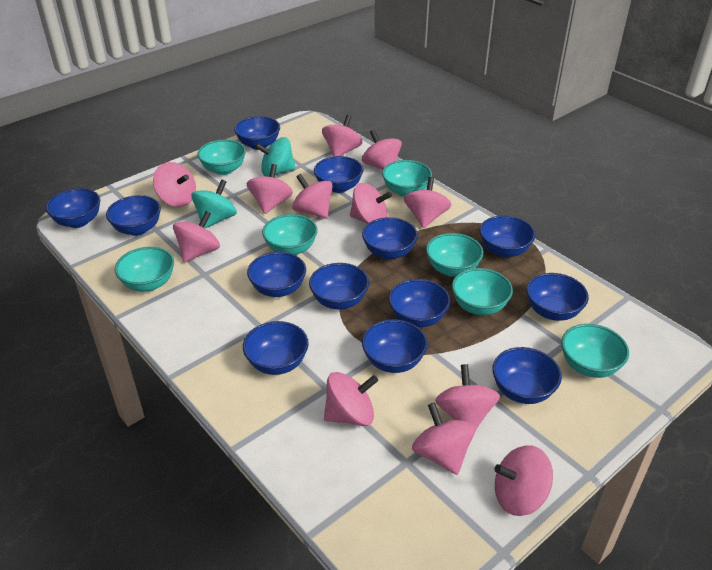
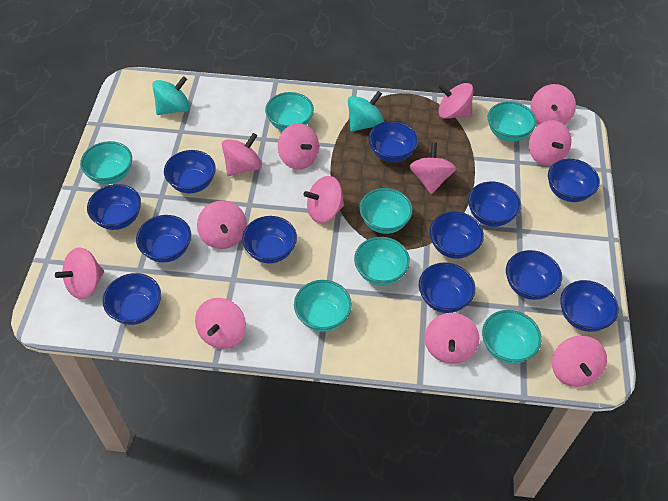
blue bowl: 13 -> 12

